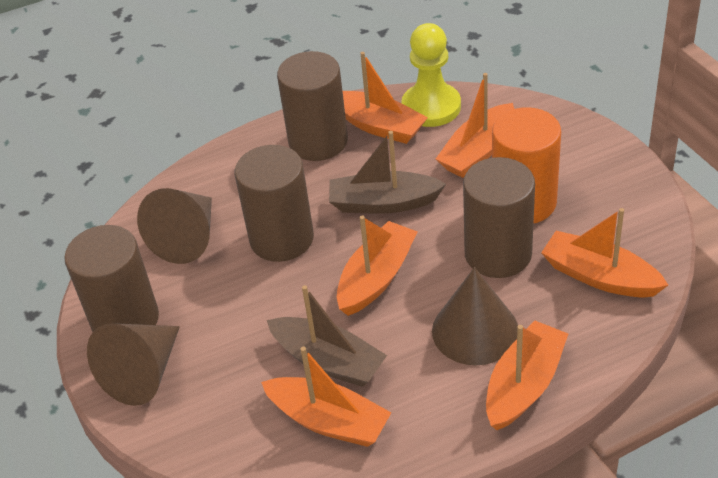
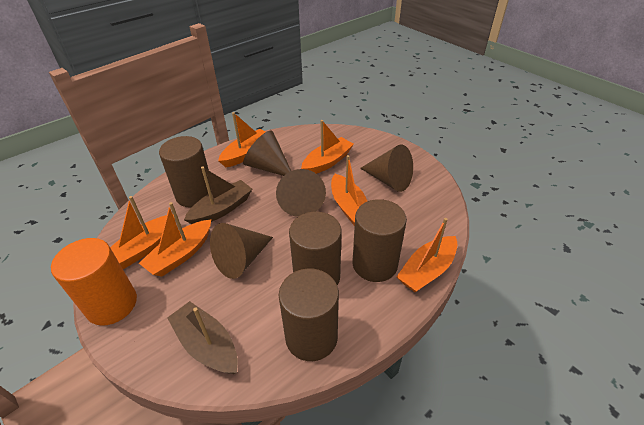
brown cone: 3 -> 4
yellow pawn: 1 -> 0

